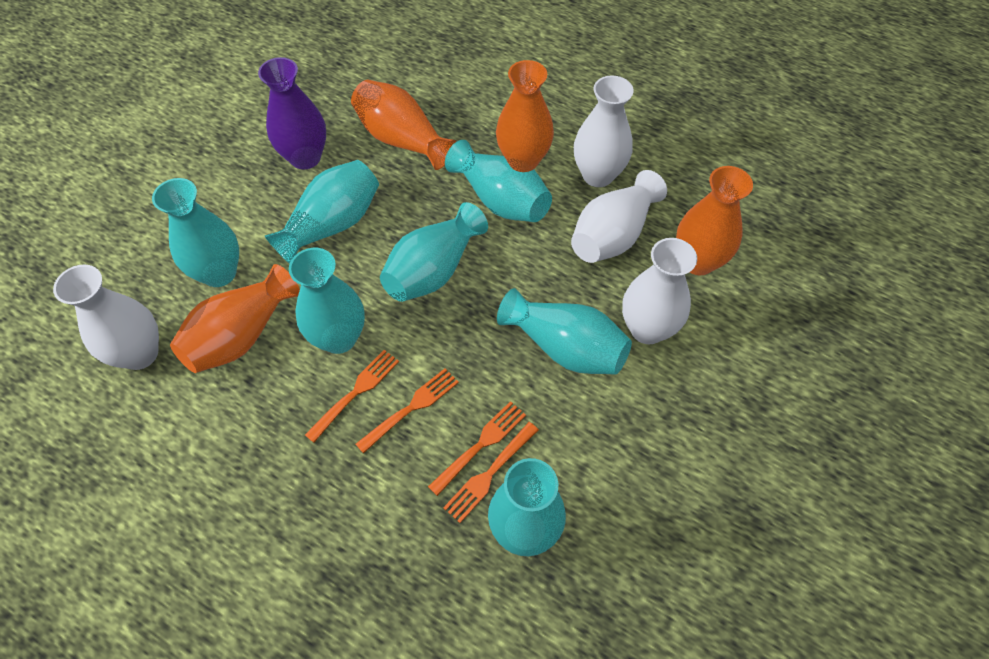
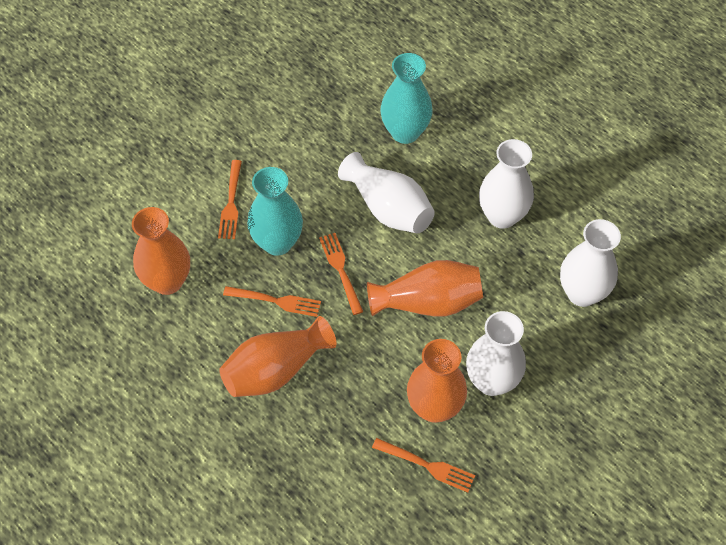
purple vase: 1 -> 0
turquoise vase: 7 -> 2

